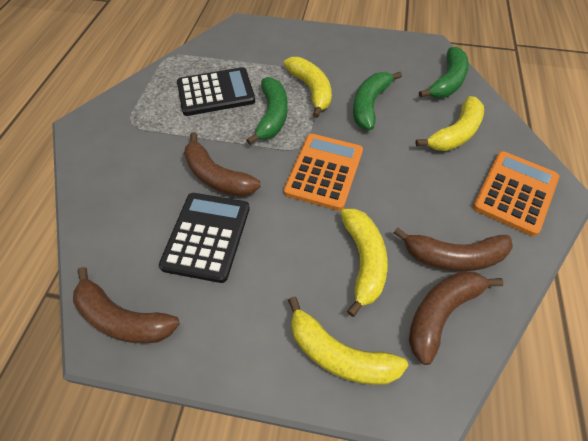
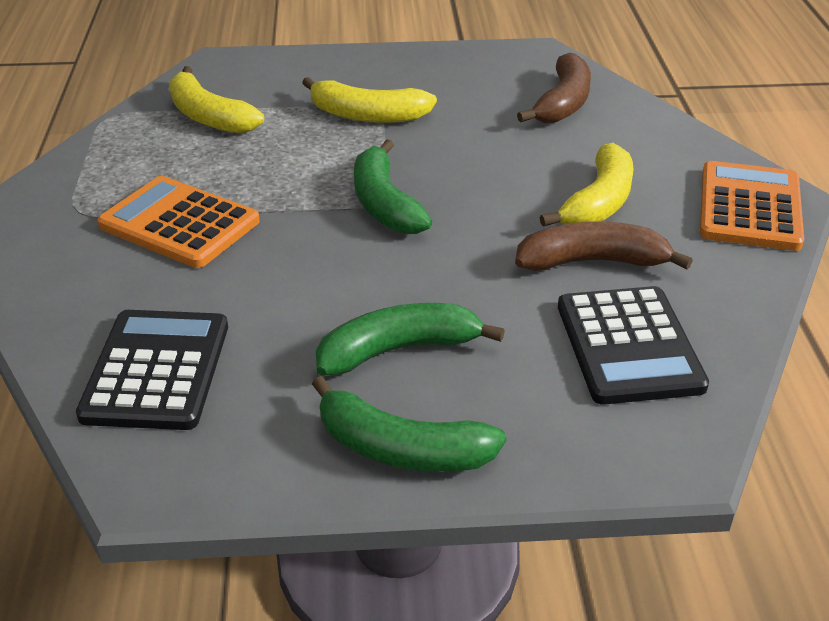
brown banana: 4 -> 2
yellow banana: 4 -> 3

